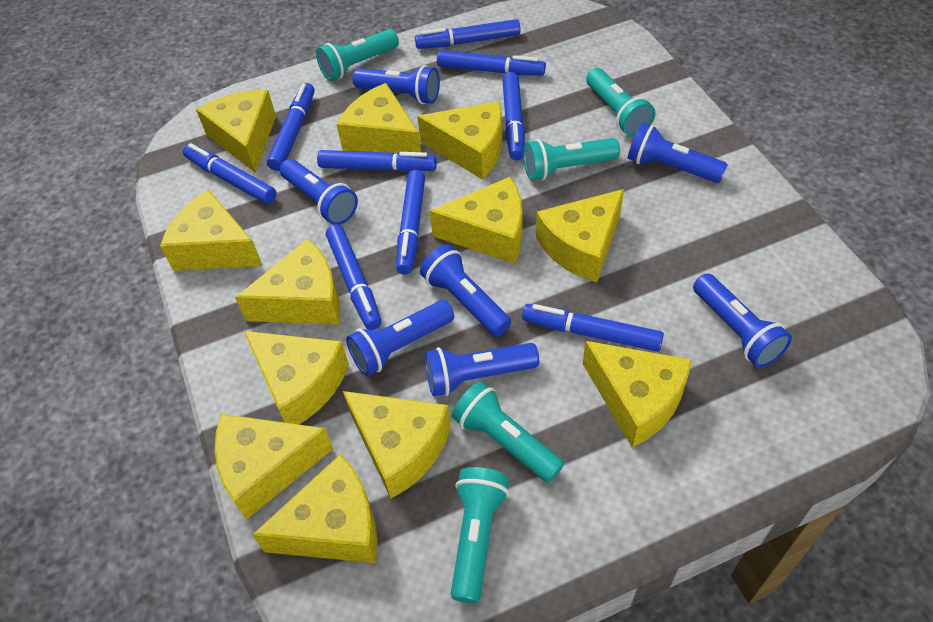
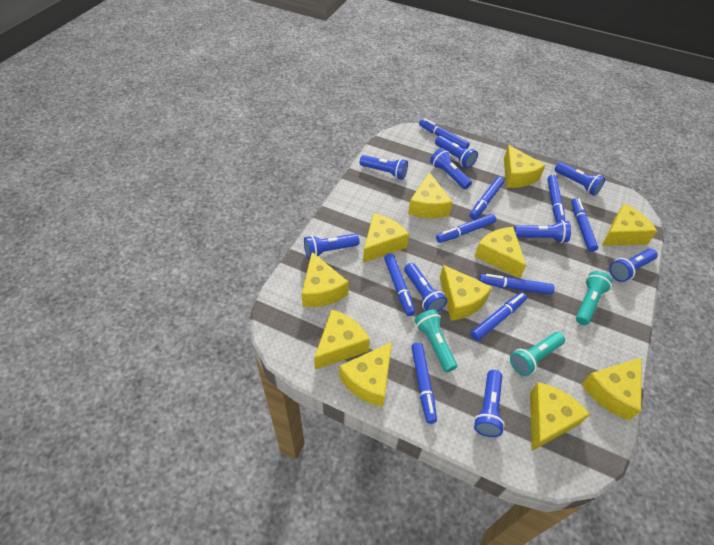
blue flashlight: 7 -> 9
turquoise flashlight: 5 -> 3
yellow cheese: 12 -> 11

